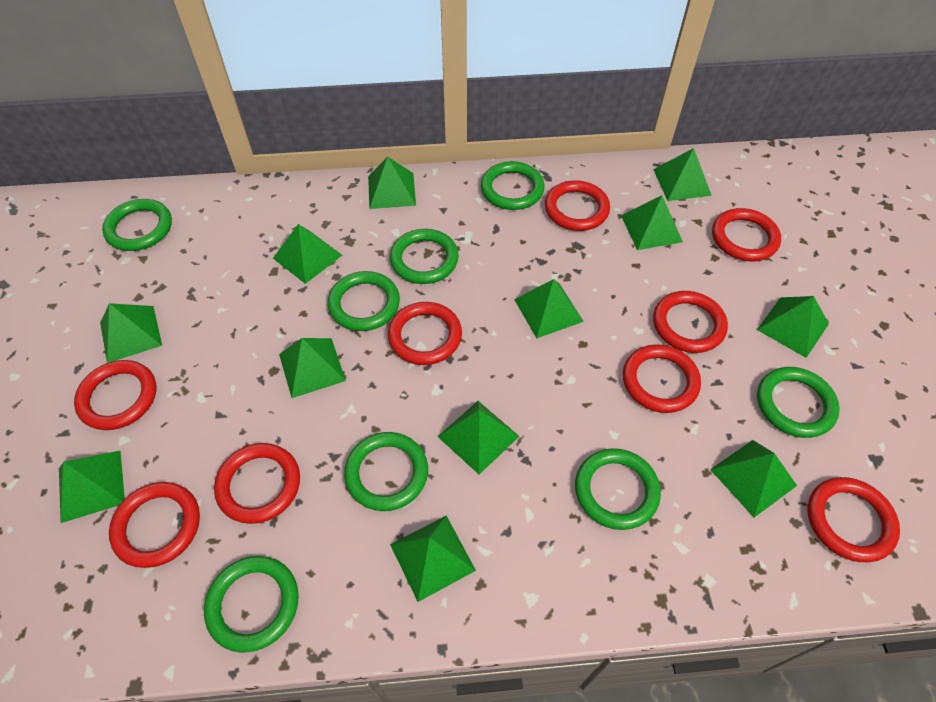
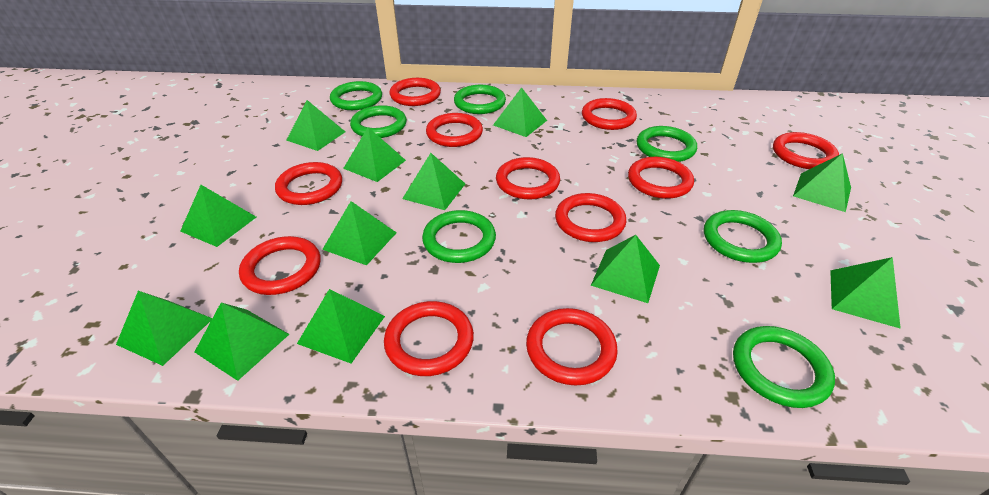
green ring: 8 -> 7
red ring: 9 -> 11

